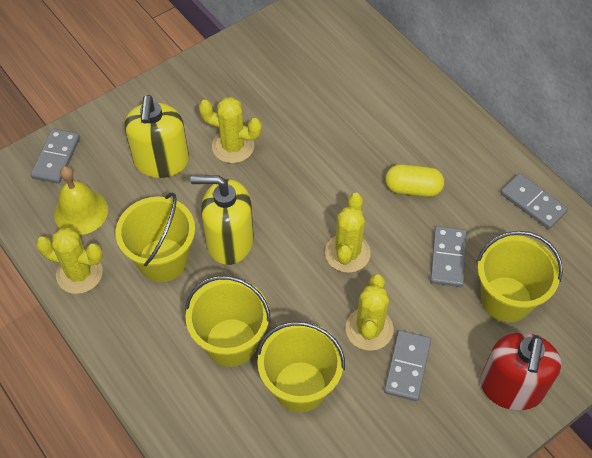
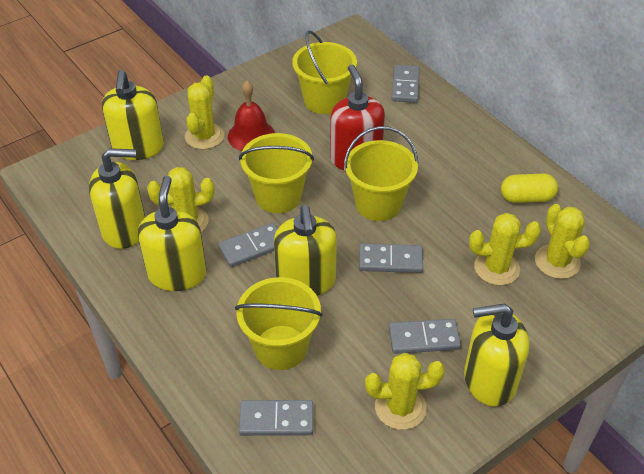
grey domino: 4 -> 5
red bell: 0 -> 1
yellow bell: 1 -> 0
yellow cactus: 4 -> 5
yellow soap dispenser: 2 -> 5

